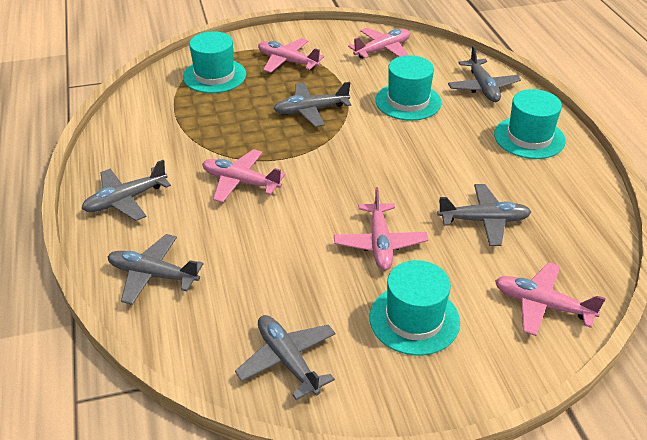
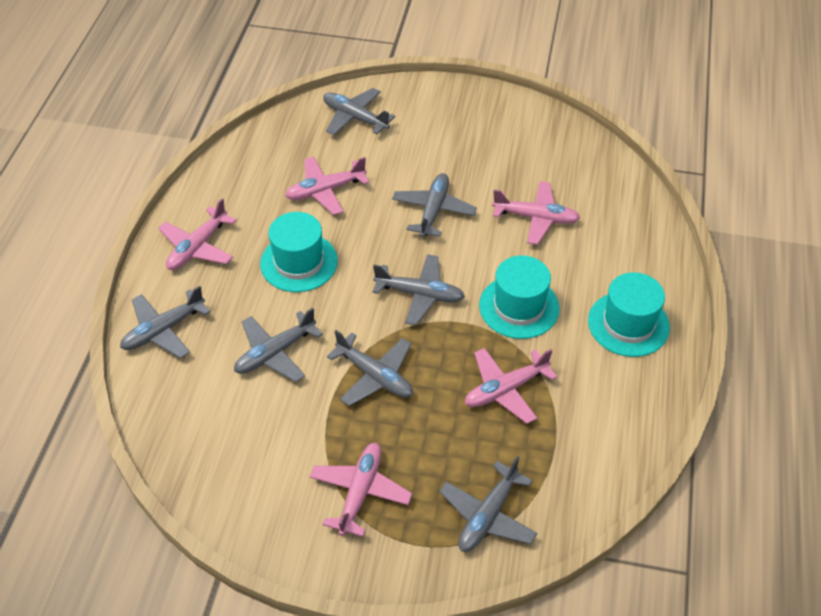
grey plane: 6 -> 7
turquoise hat: 4 -> 3

